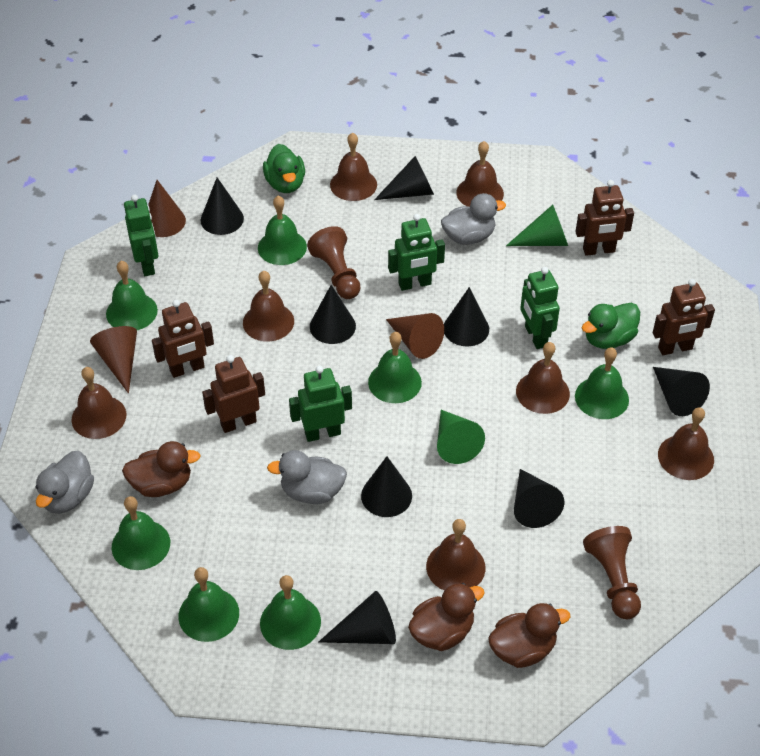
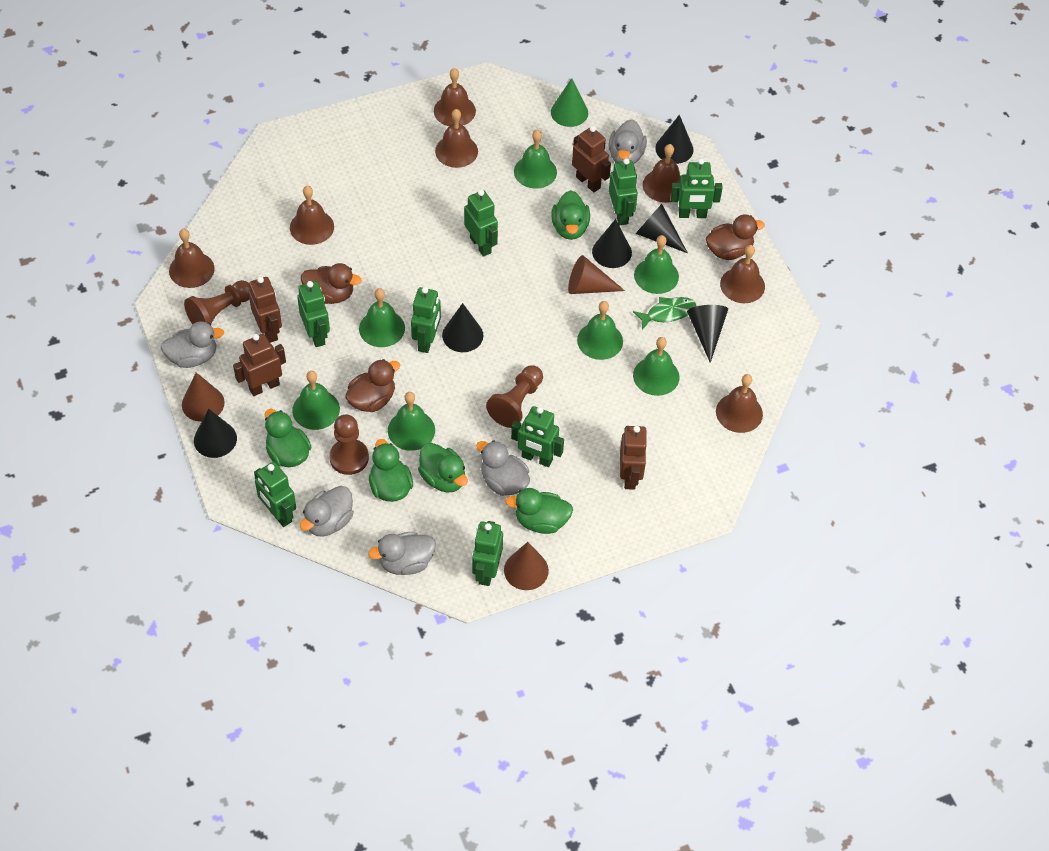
black cone: 8 -> 6
brown pawn: 2 -> 3
green cone: 2 -> 1
green duck: 2 -> 5
green fish: 0 -> 1
green robot: 4 -> 8
grey duck: 3 -> 5

